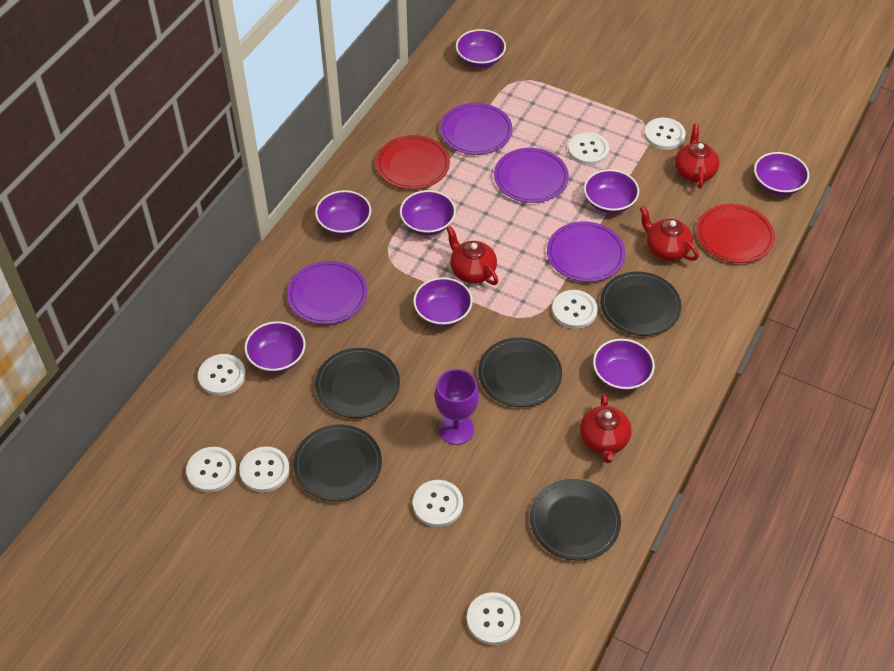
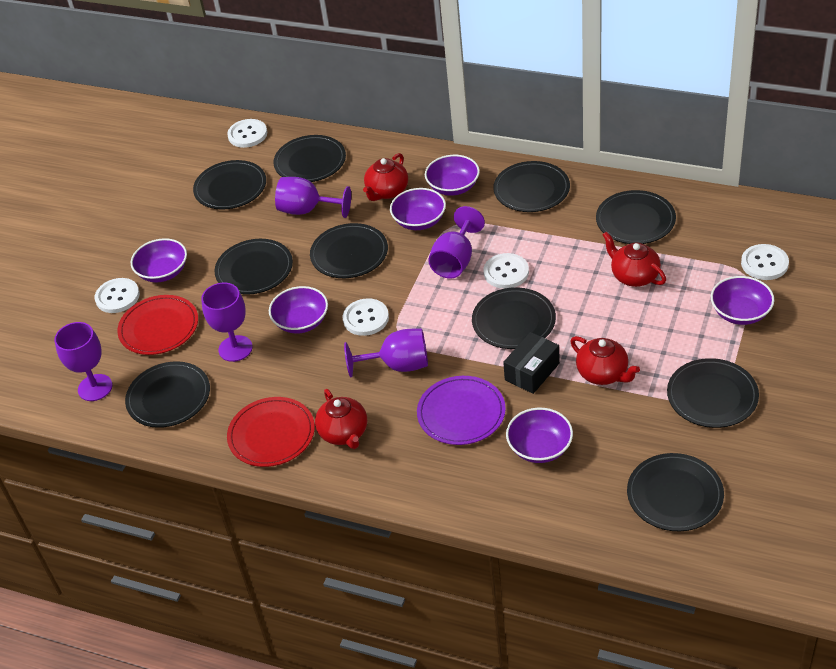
black box: 0 -> 1
black plate: 5 -> 10
purple bowl: 8 -> 6
purple goblet: 1 -> 5
purple plate: 4 -> 1
white button: 8 -> 5

